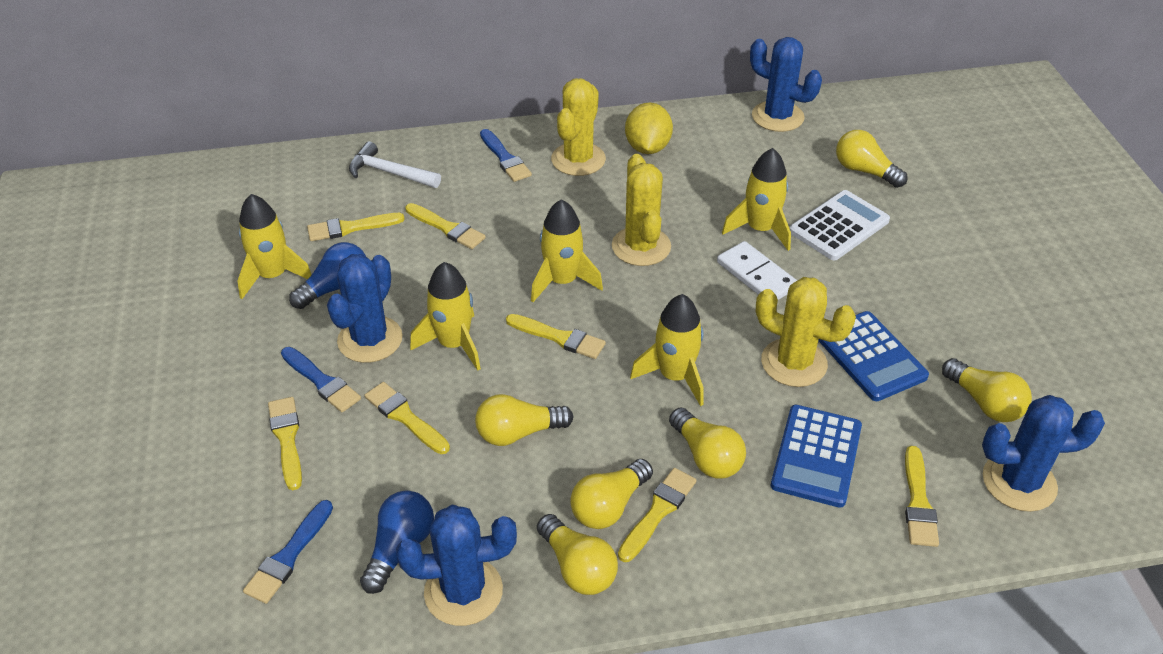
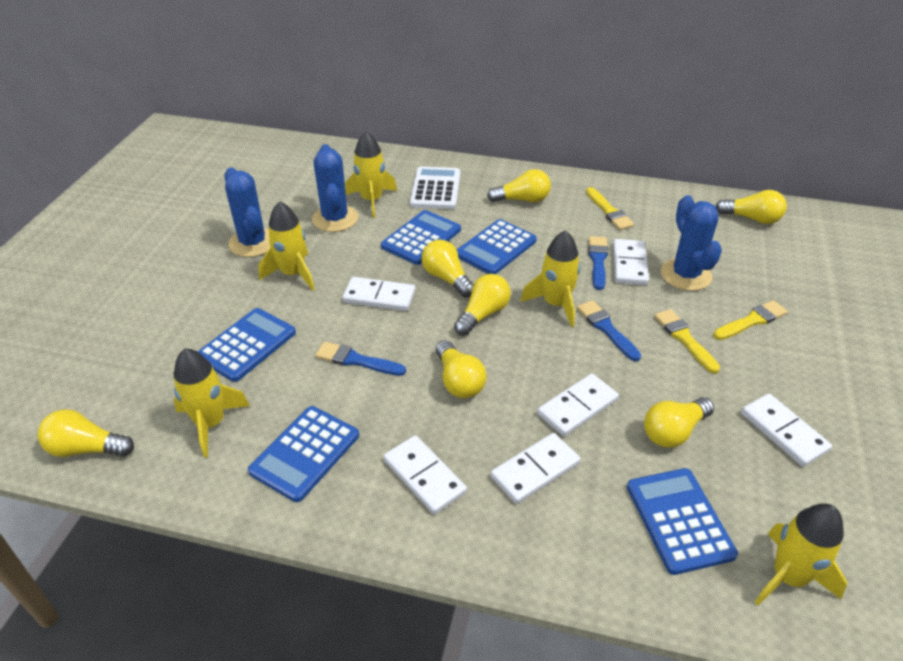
blue cactus: 4 -> 3
blue calculator: 2 -> 5
blue light bulb: 2 -> 0
white domino: 1 -> 6
white hammer: 1 -> 0
yellow brush: 7 -> 3
yellow cactus: 3 -> 0
yellow lemon: 1 -> 0
yellow light bulb: 6 -> 7

